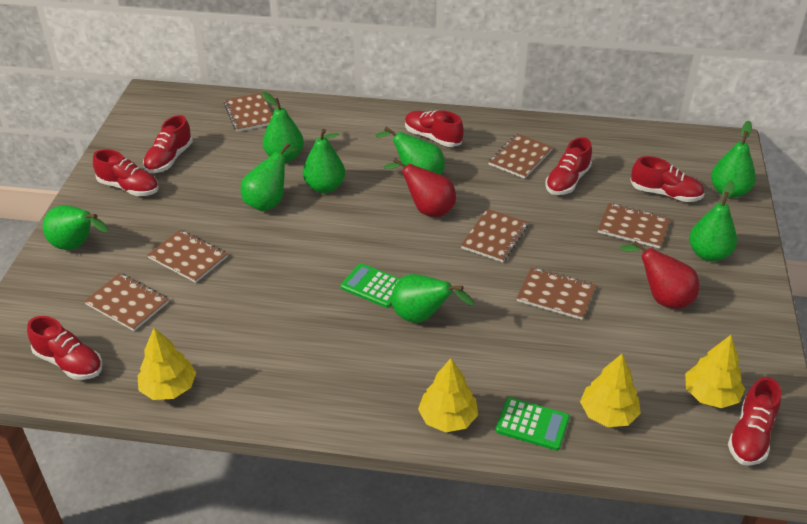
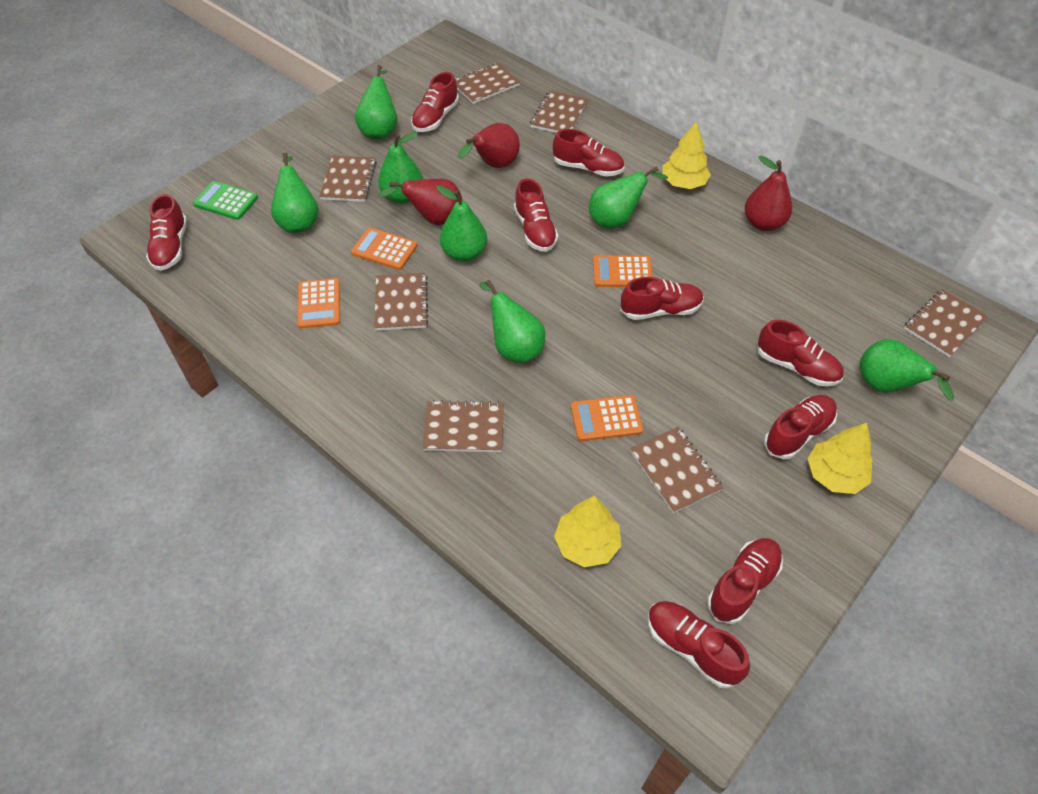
green calculator: 2 -> 1
green pear: 8 -> 7
orange calculator: 0 -> 4
red pear: 2 -> 3
red shoe: 7 -> 9
yellow tree: 4 -> 3

